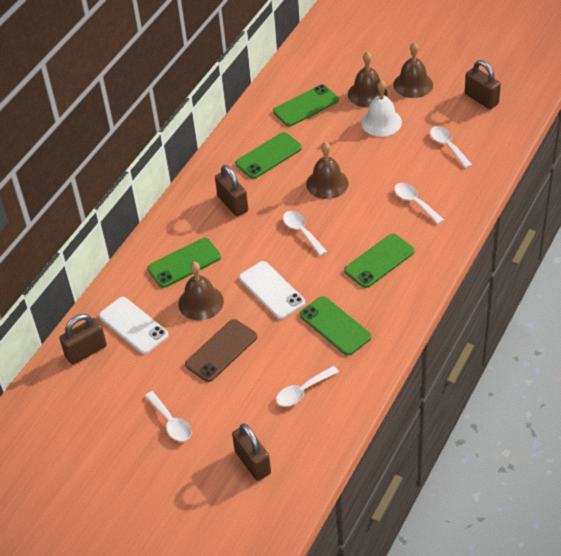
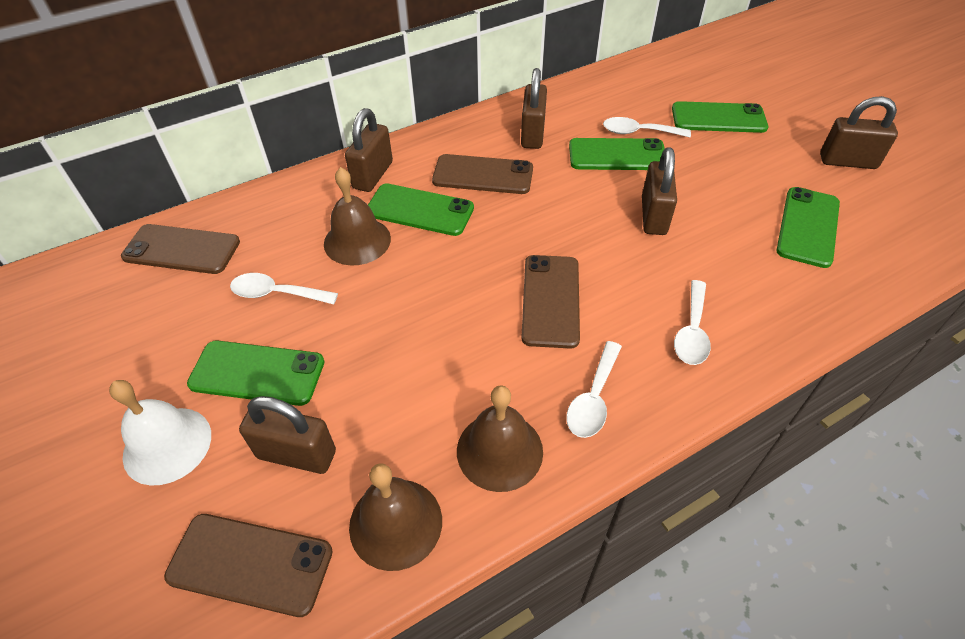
brown bell: 4 -> 3
brown padlock: 4 -> 5
brown phone: 1 -> 4
white phone: 2 -> 0
white spoon: 5 -> 4

